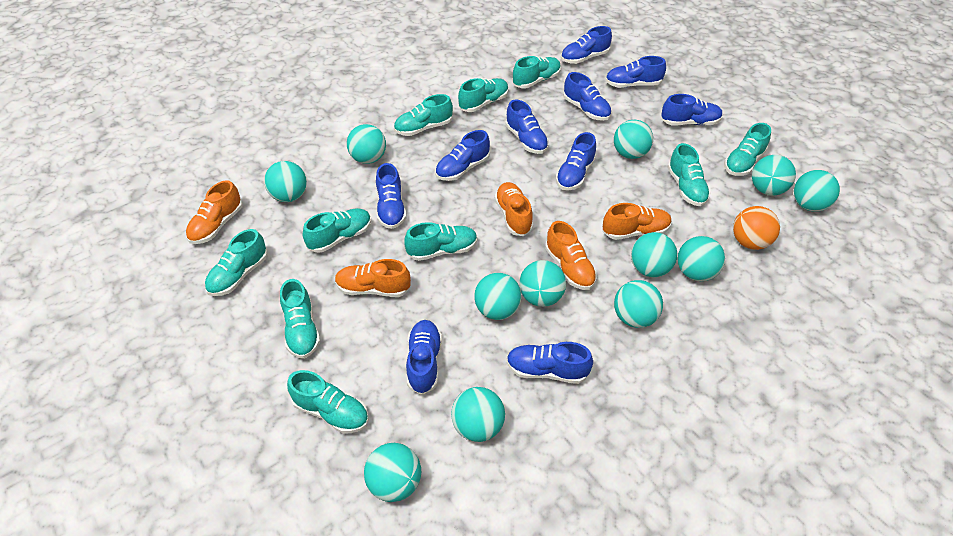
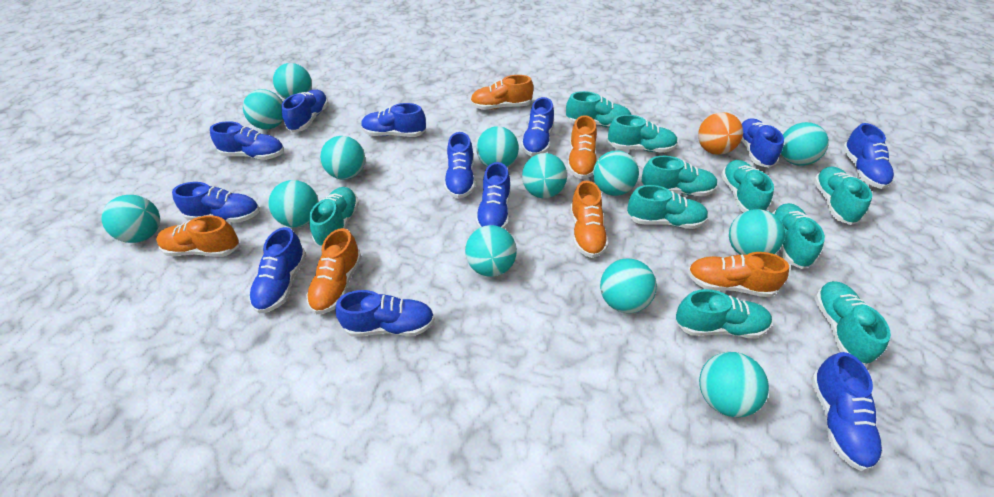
blue shoe: 10 -> 12
orange shoe: 5 -> 6
turquoise ball: 12 -> 13

